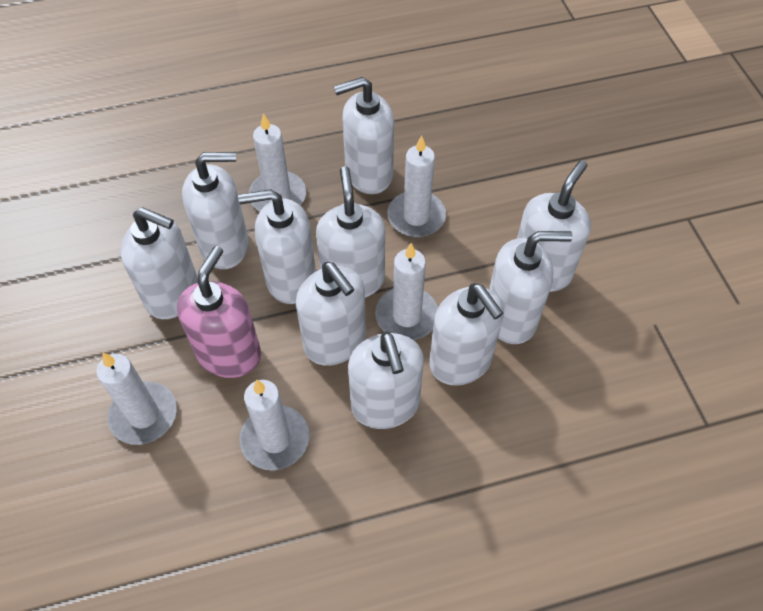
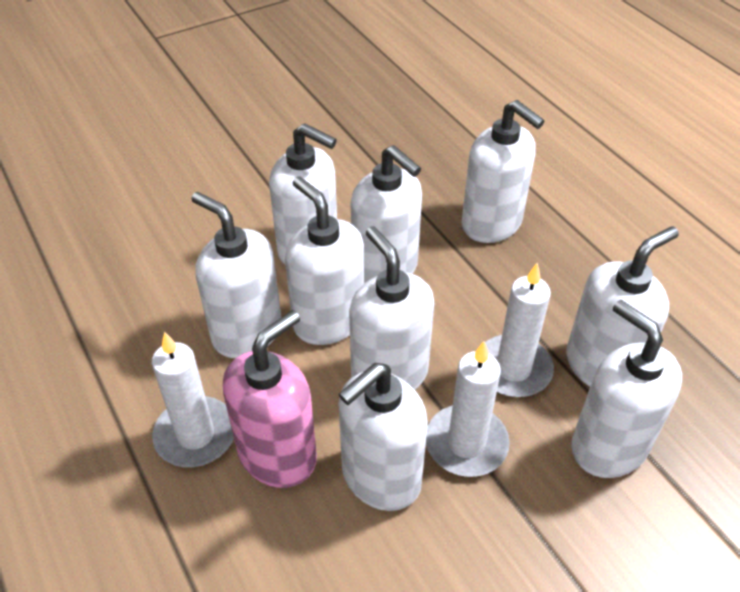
white candle: 5 -> 3
white soap dispenser: 10 -> 9

